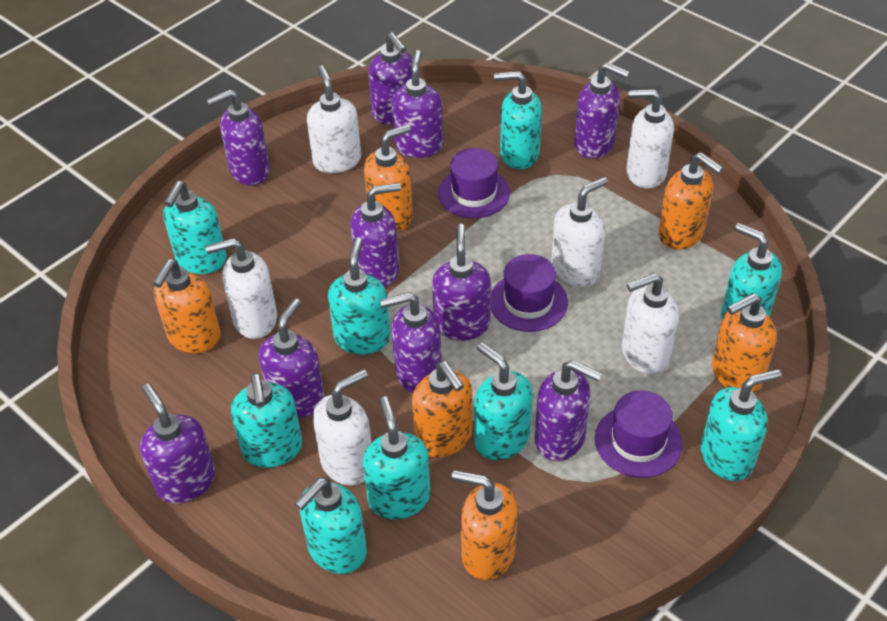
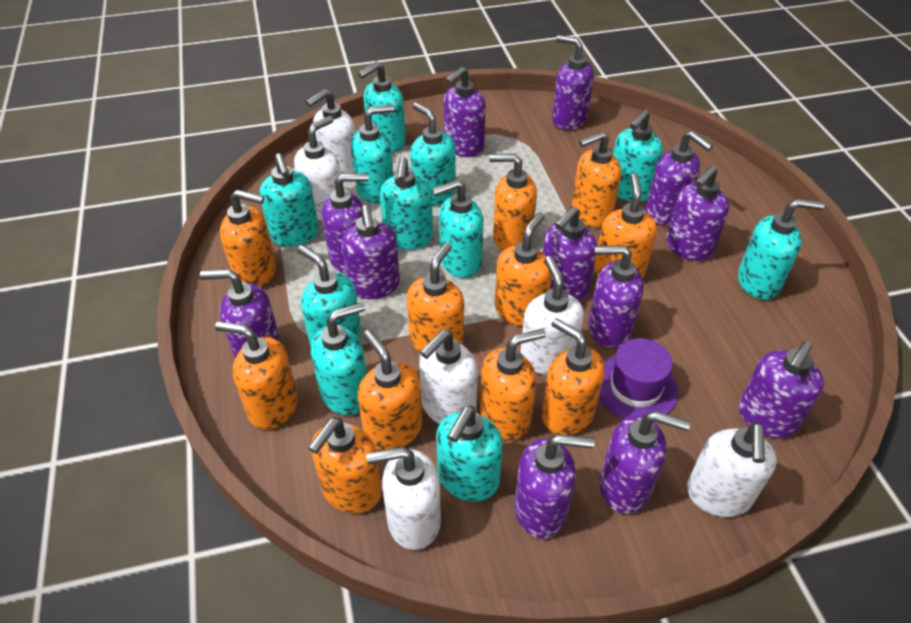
orange soap dispenser: 6 -> 11
purple hat: 3 -> 1
purple soap dispenser: 10 -> 12
turquoise soap dispenser: 9 -> 11

